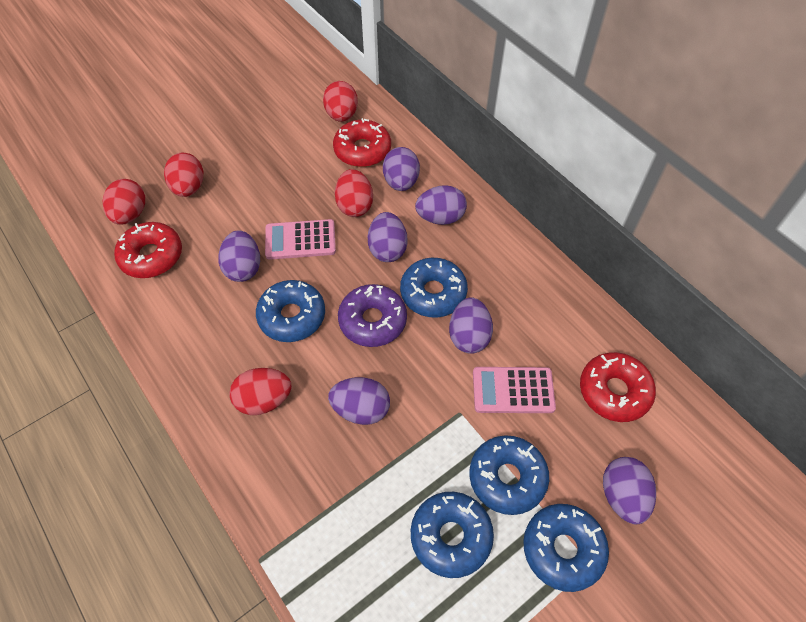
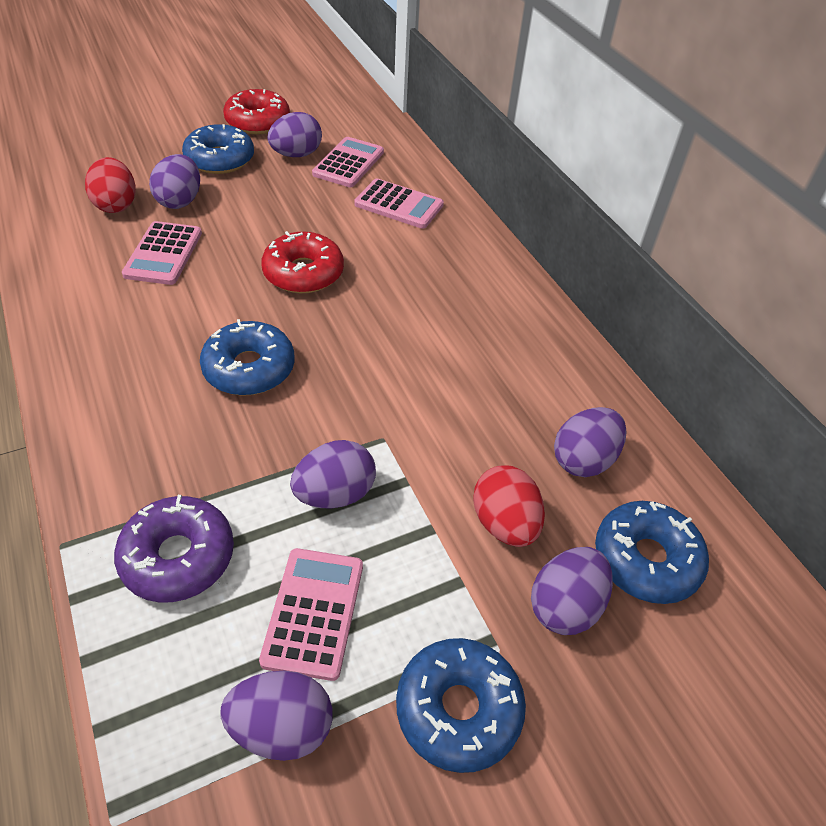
blue donut: 5 -> 4
pink calculator: 2 -> 4
purple egg: 7 -> 6
red donut: 3 -> 2
red egg: 5 -> 2

